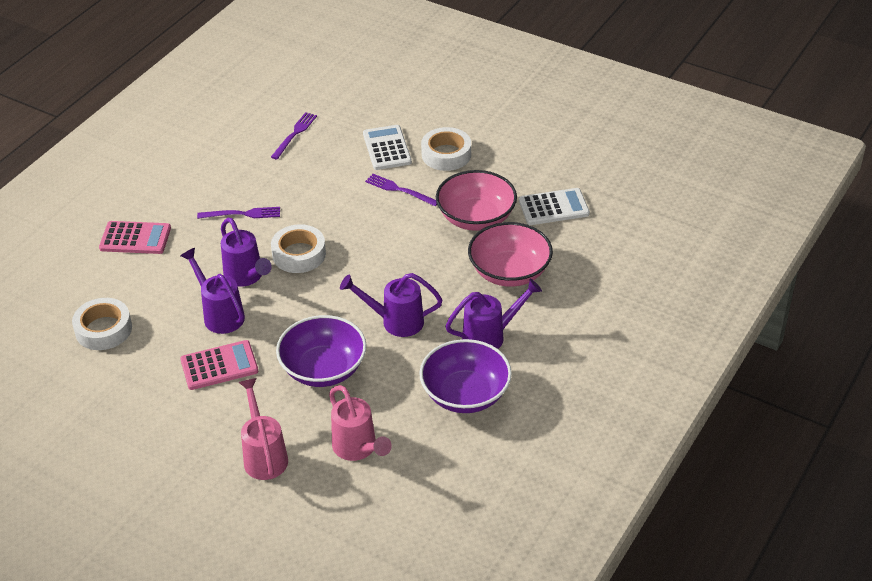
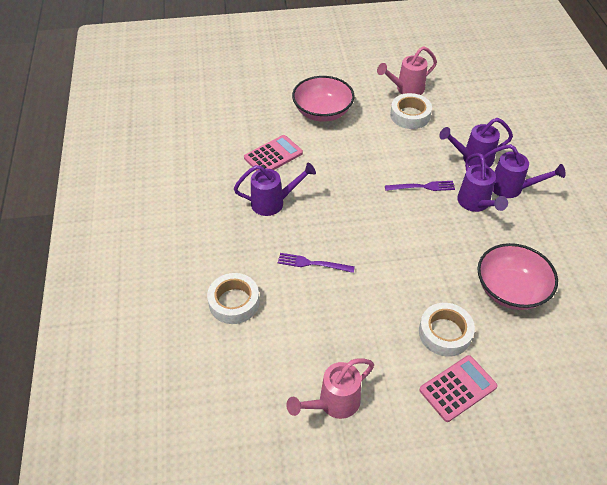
purple bowl: 2 -> 0
purple fork: 3 -> 2
white calculator: 2 -> 0

